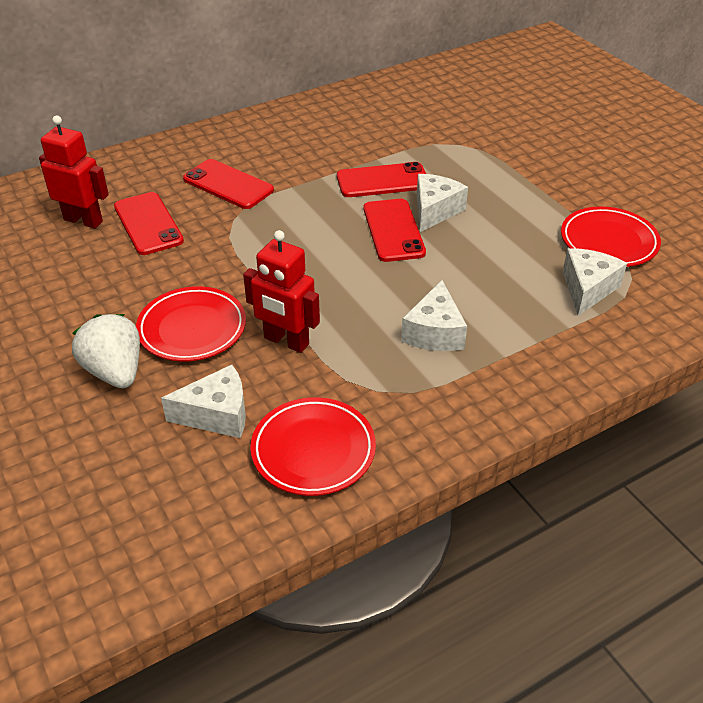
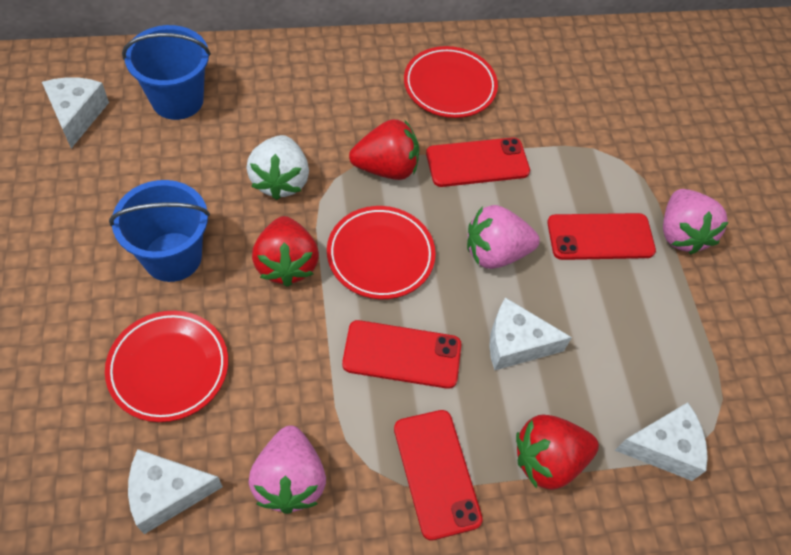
blue bucket: 0 -> 2
pink strawberry: 0 -> 3
red robot: 2 -> 0
red strawberry: 0 -> 3

